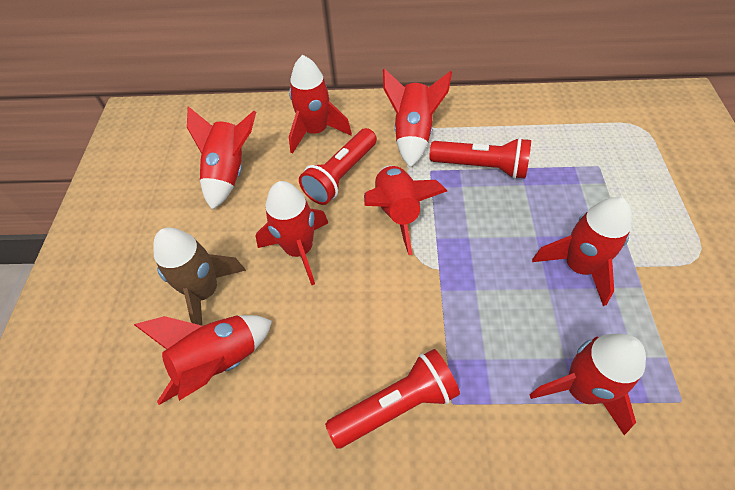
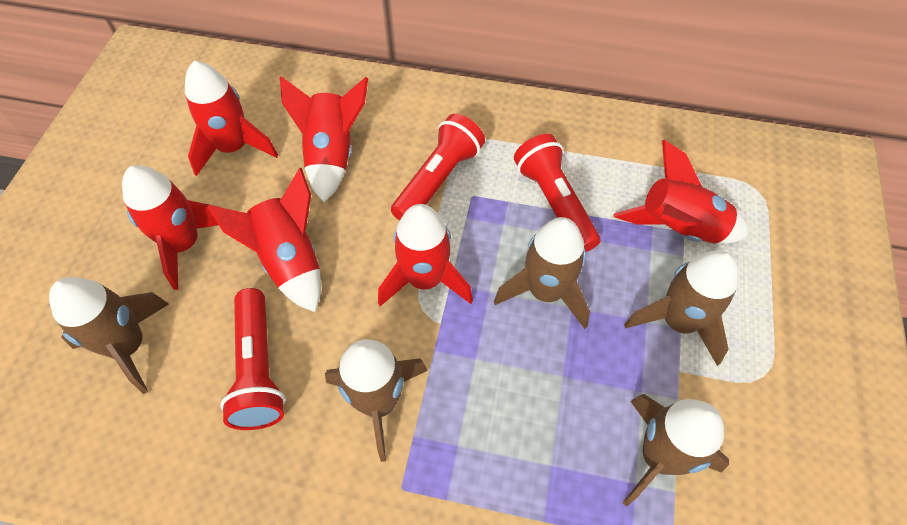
brown rocket: 1 -> 5
red rocket: 8 -> 6

